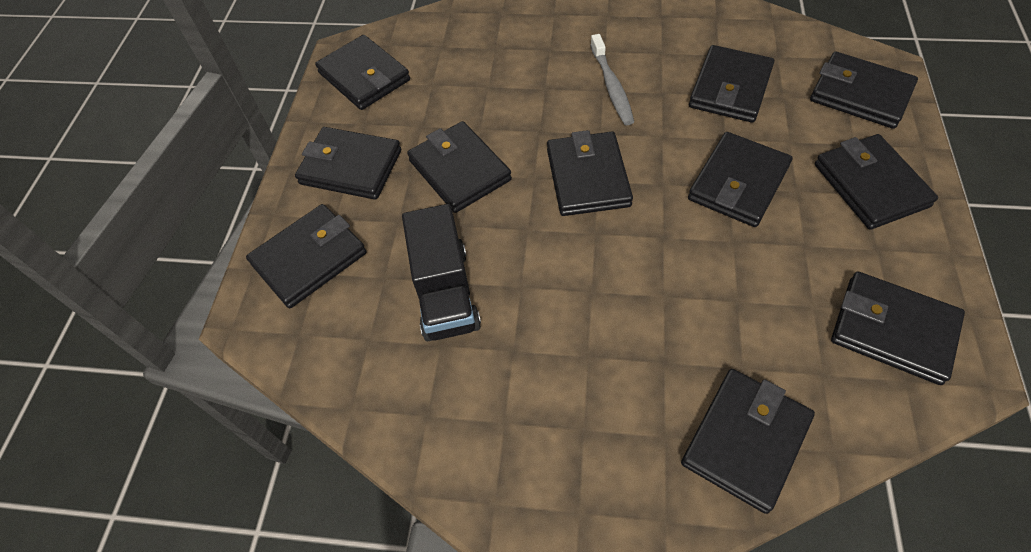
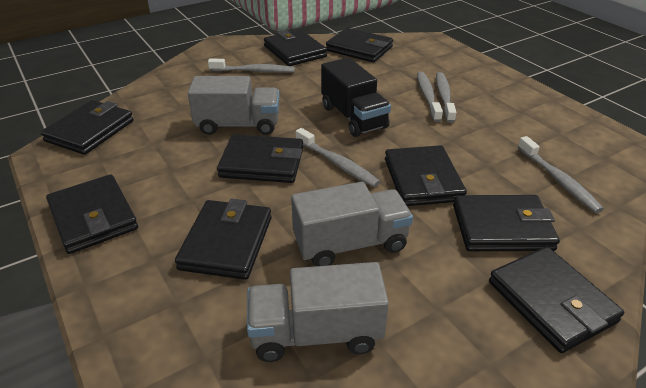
black wallet: 11 -> 9
grey toothbrush: 1 -> 5
grey truck: 0 -> 3

